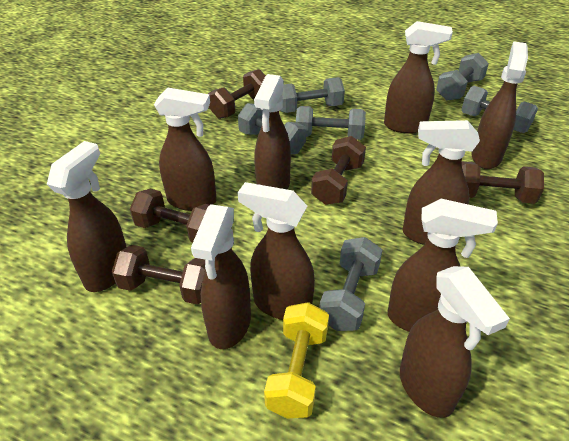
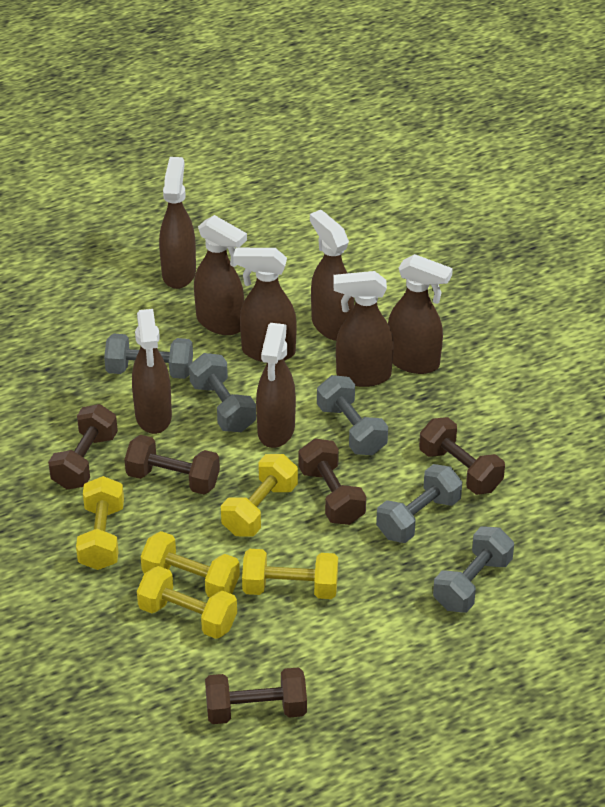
brown spray bottle: 10 -> 8
grey dumbbell: 6 -> 5
yellow dumbbell: 1 -> 5

